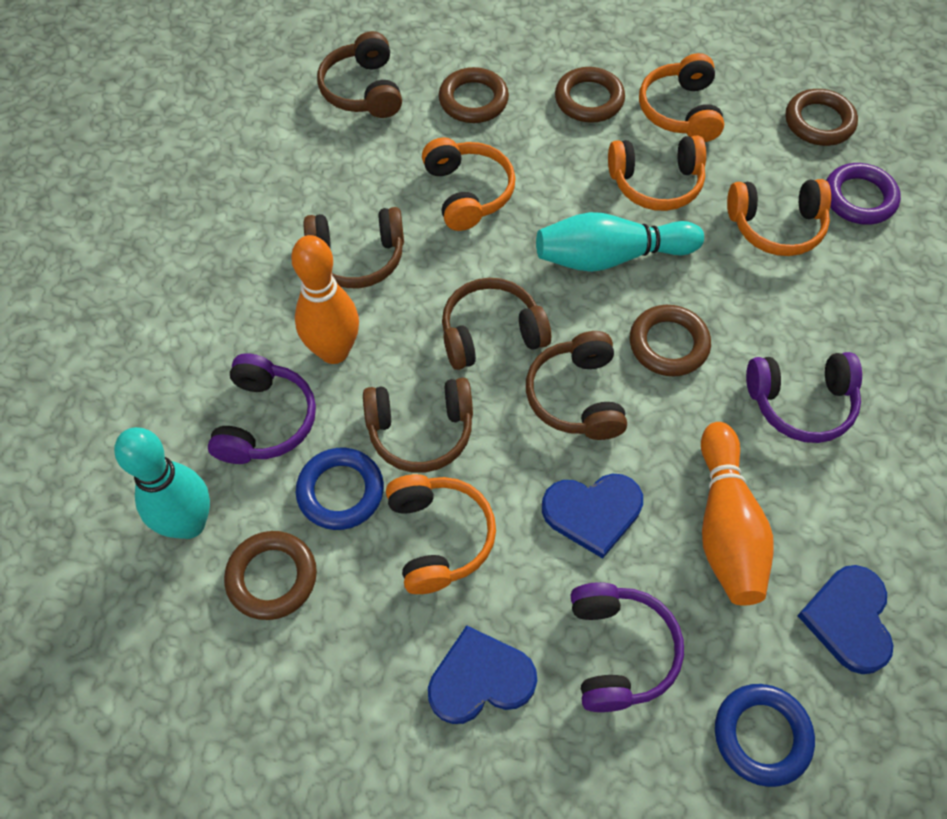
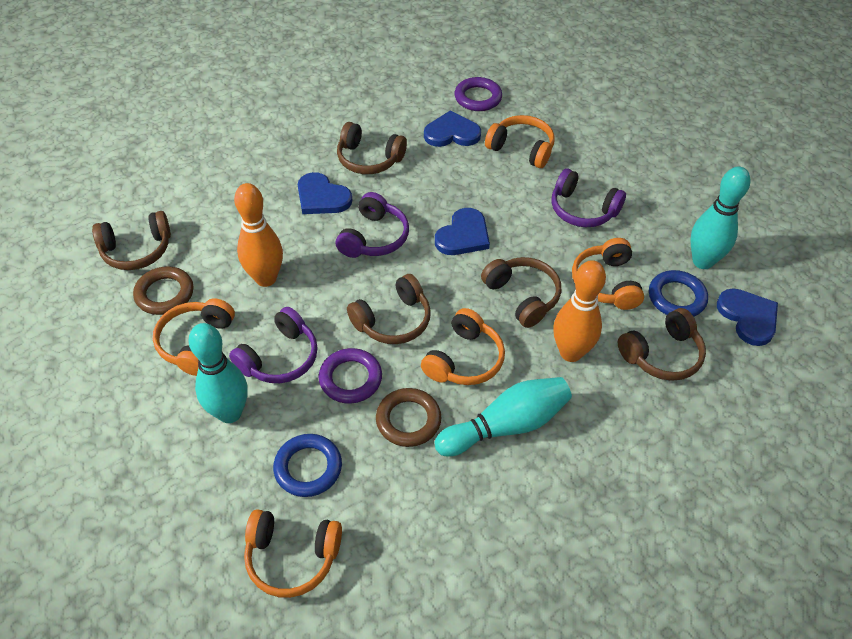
blue heart: 3 -> 4
brown ring: 5 -> 2
purple ring: 1 -> 2
turquoise bowling pin: 2 -> 3

